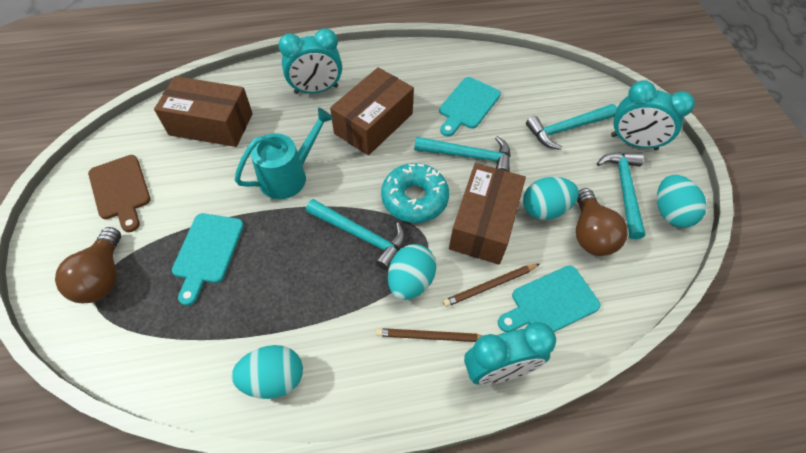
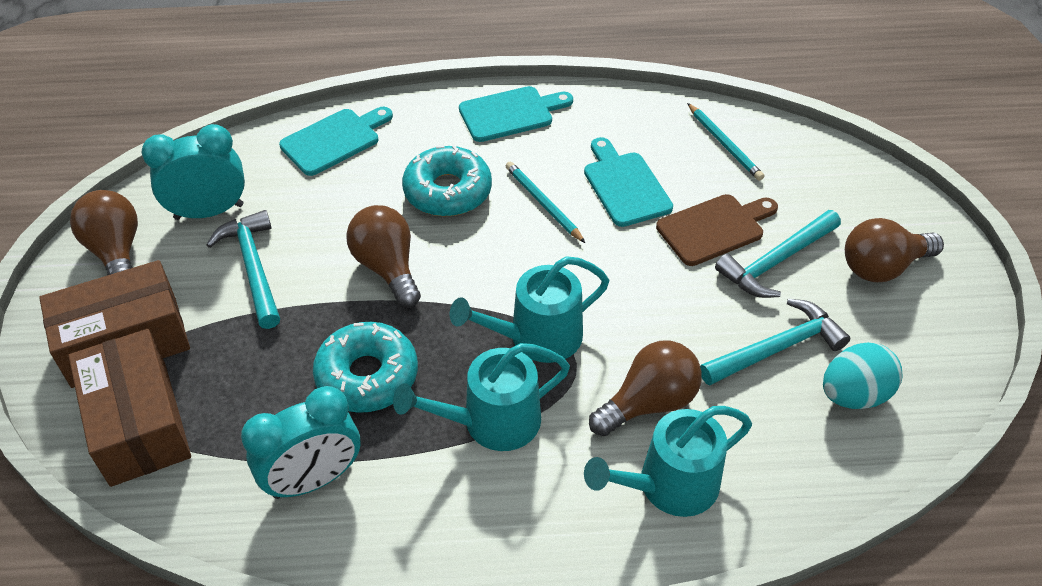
brown box: 3 -> 2
brown light bulb: 2 -> 4
brown pencil: 2 -> 0
turquoise clock: 3 -> 2
turquoise donut: 1 -> 2
turquoise egg: 4 -> 1
turquoise hammer: 4 -> 3
turquoise pencil: 0 -> 2
turquoise watering can: 1 -> 3

